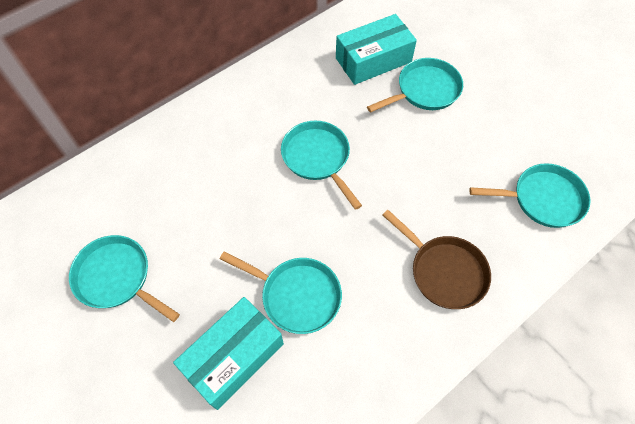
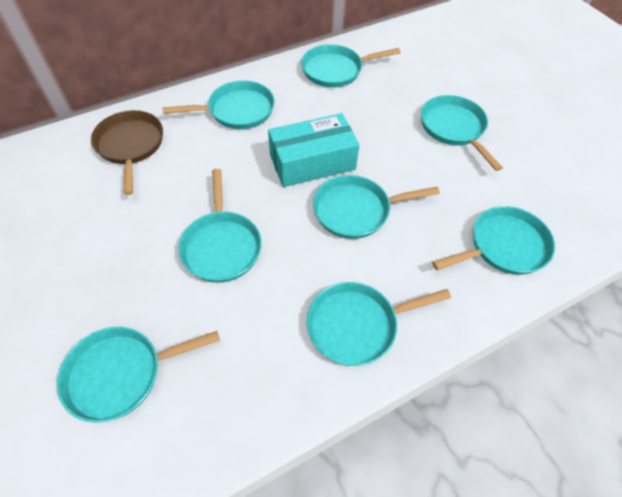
turquoise box: 2 -> 1
turquoise pan: 5 -> 8

